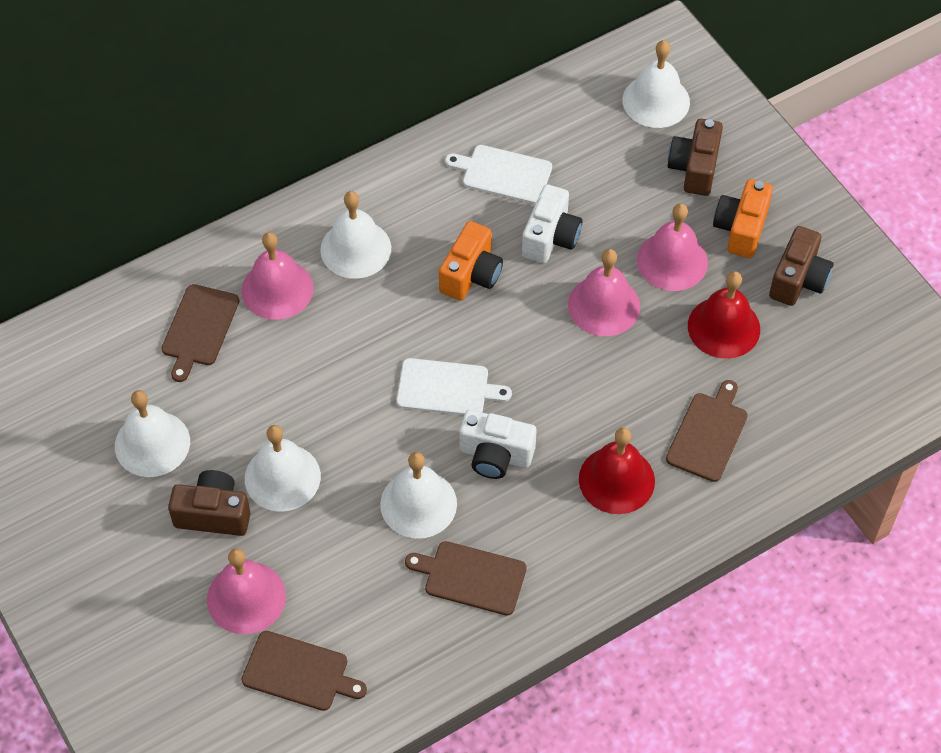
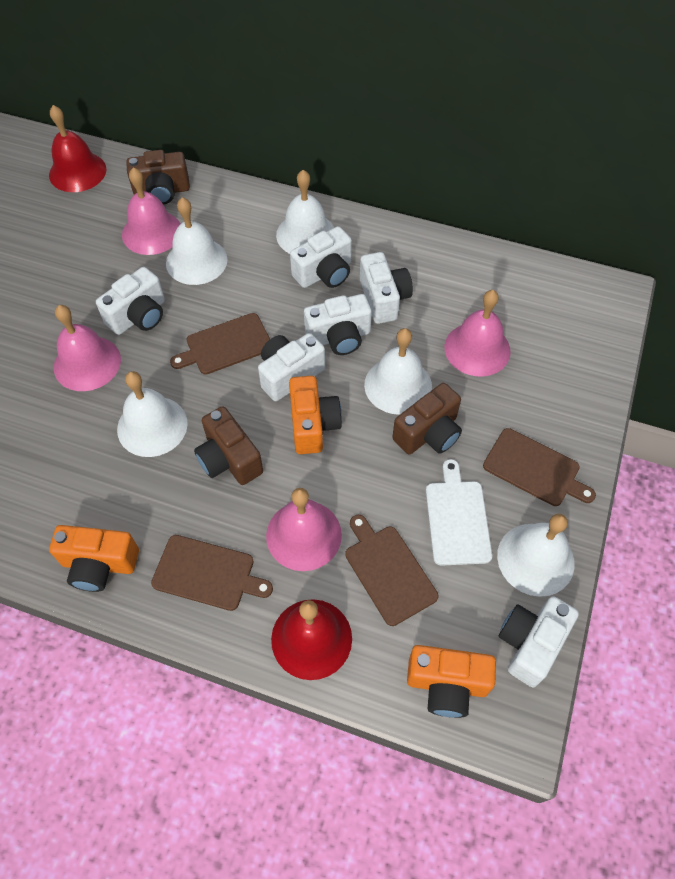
orange camera: 2 -> 3
white camera: 2 -> 6
white cutting board: 2 -> 1

